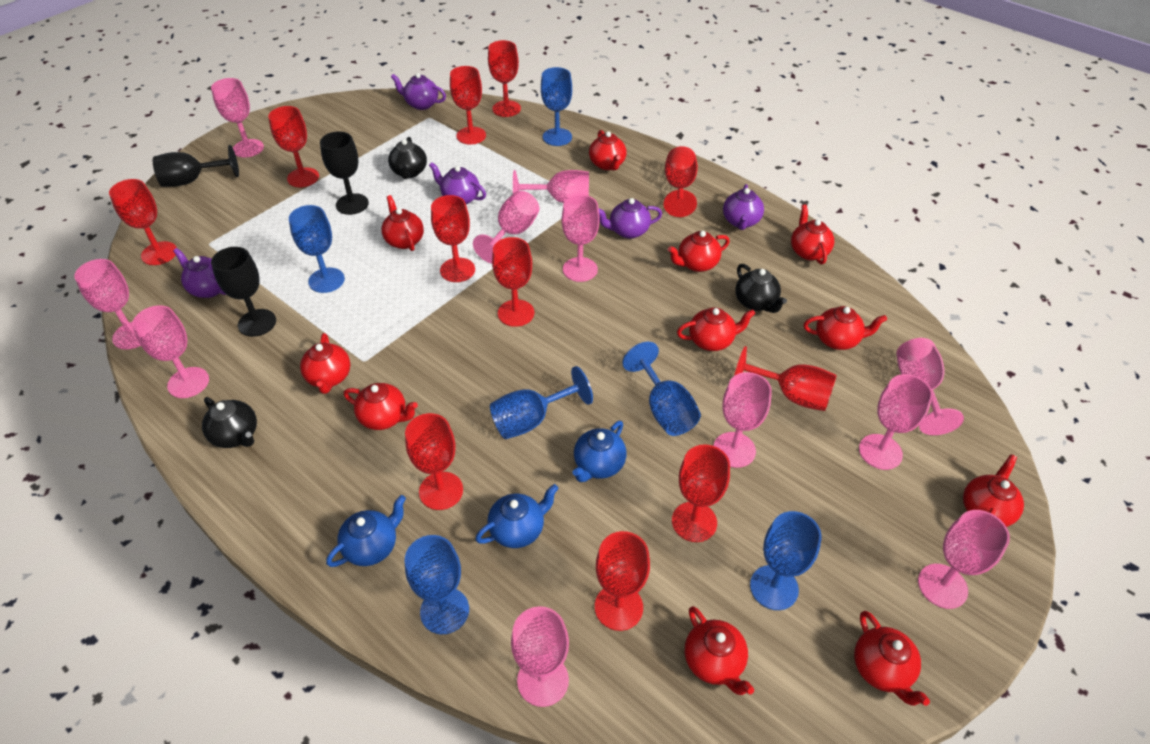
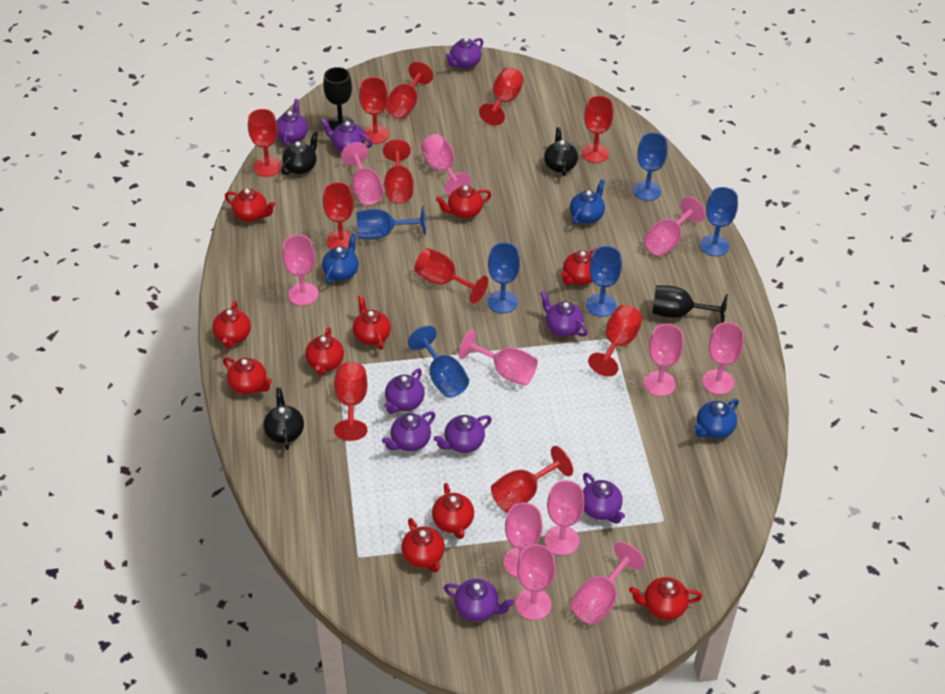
black goblet: 3 -> 2
purple teapot: 5 -> 9
red teapot: 11 -> 10

